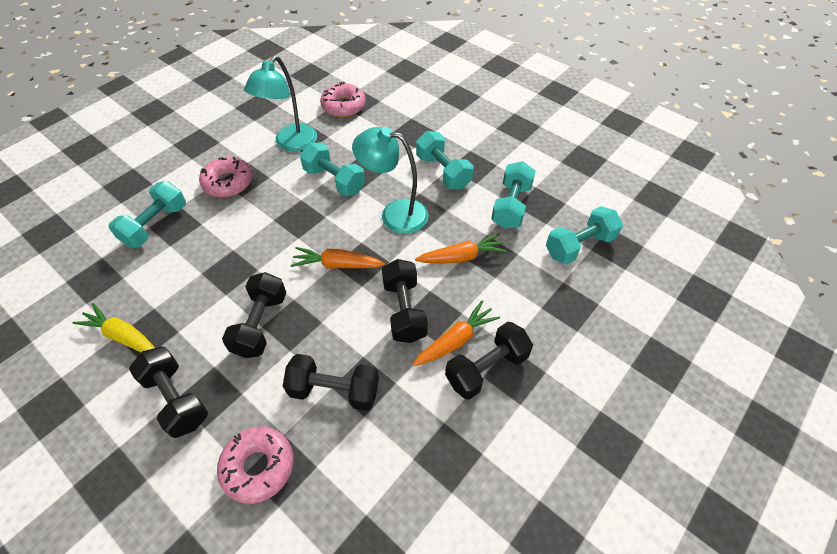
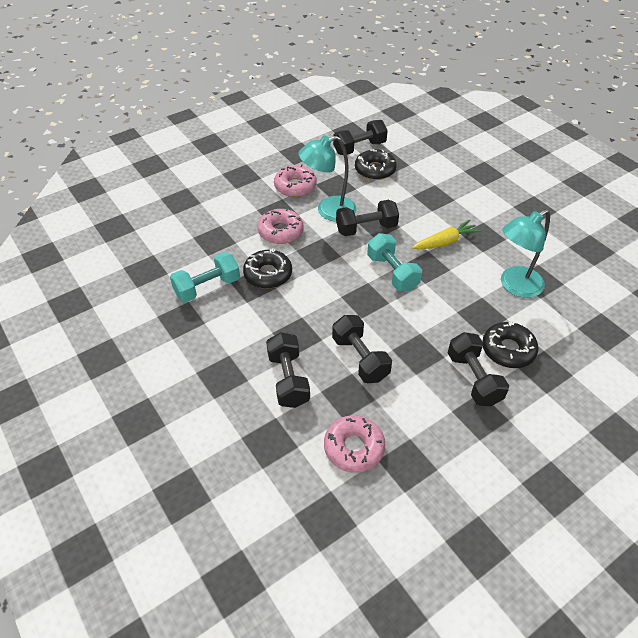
black donut: 0 -> 3
orange carrot: 3 -> 0
turquoise dumbbell: 5 -> 2

